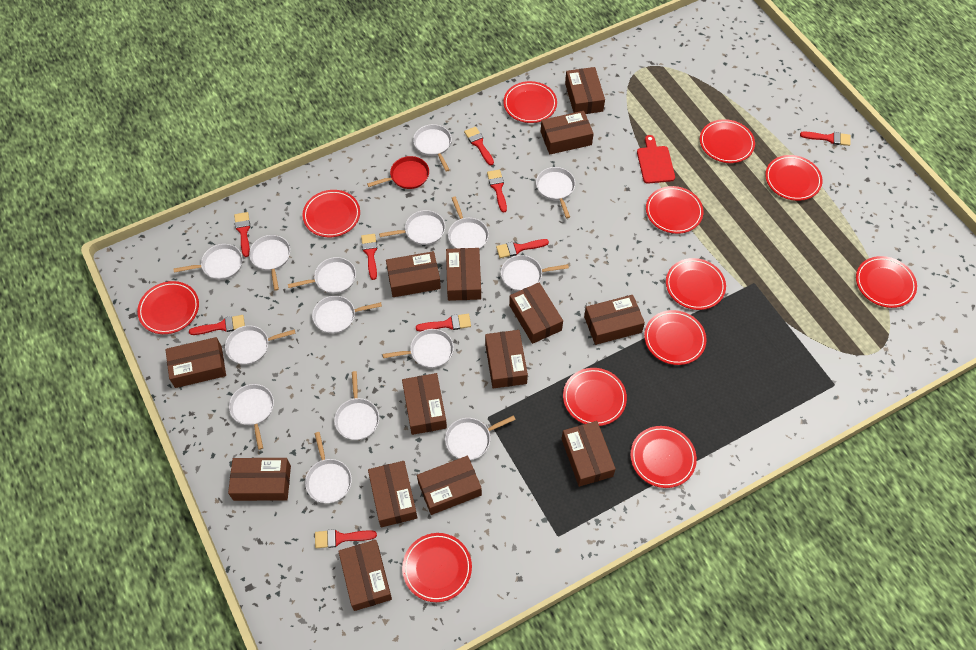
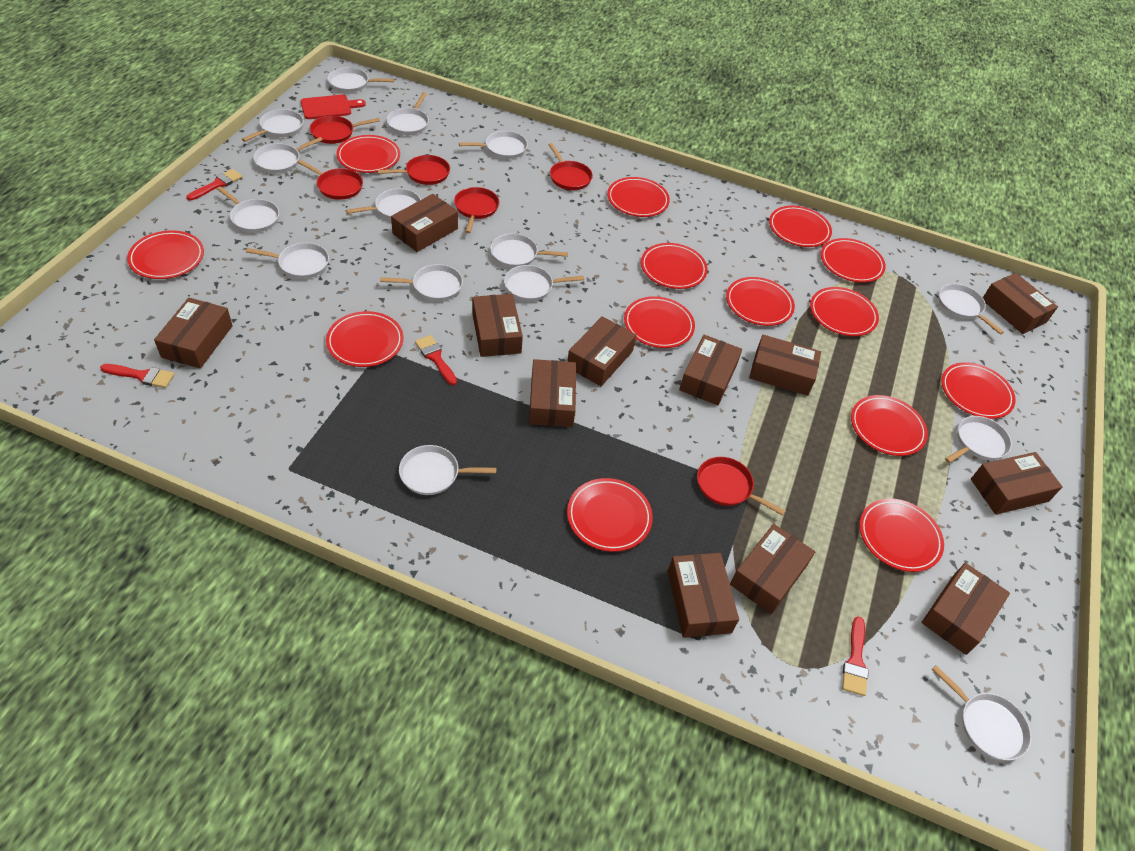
brown box: 14 -> 12
red brush: 9 -> 4
red pan: 1 -> 6
red plate: 12 -> 14

